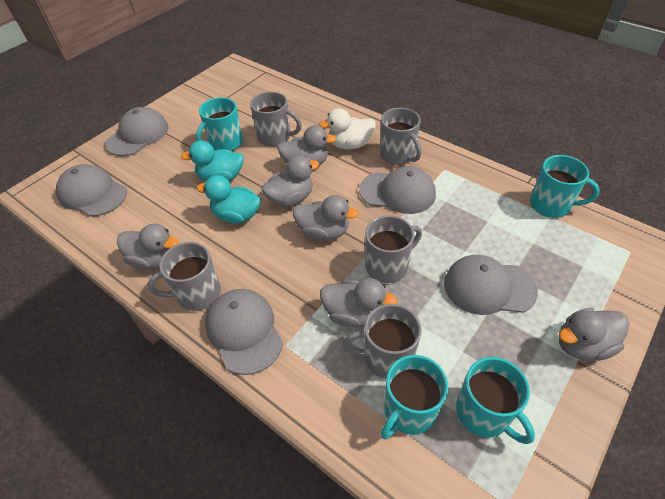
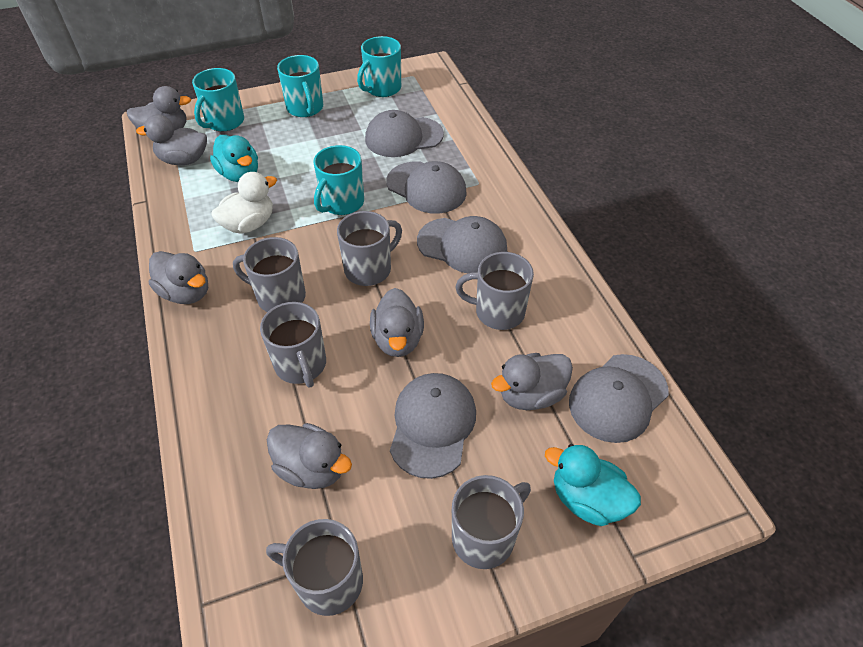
grey mug: 5 -> 6

